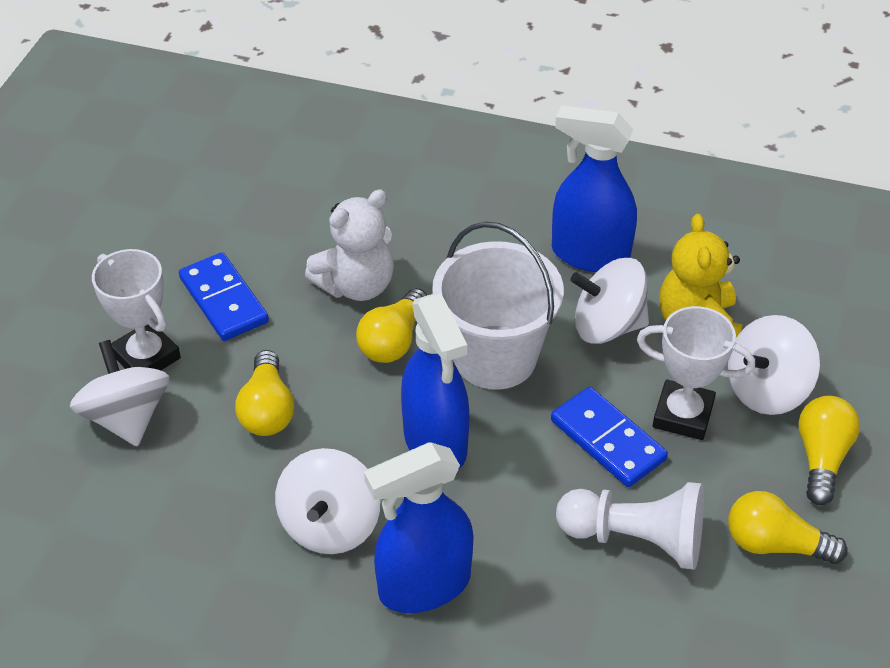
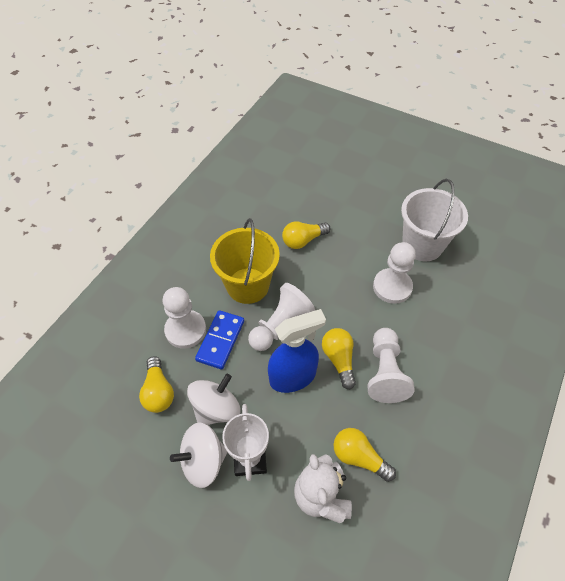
blue domino: 2 -> 1
blue spray bottle: 3 -> 1
white pawn: 1 -> 4
white spinning top: 4 -> 2
white trophy: 2 -> 1
yellow bucket: 0 -> 1
yellow teddy bear: 1 -> 0

